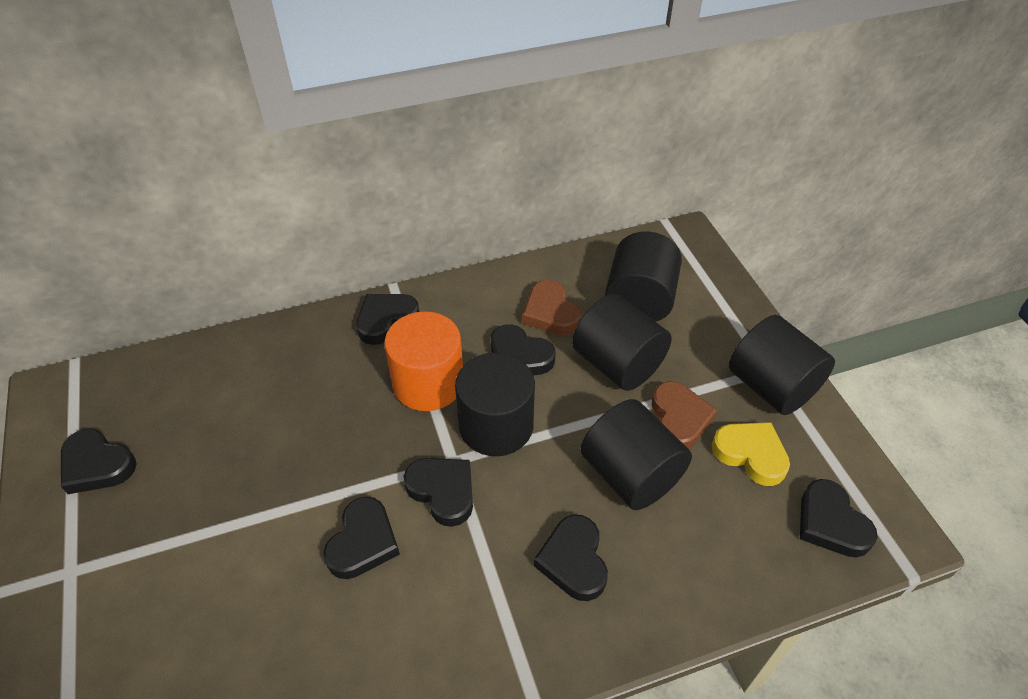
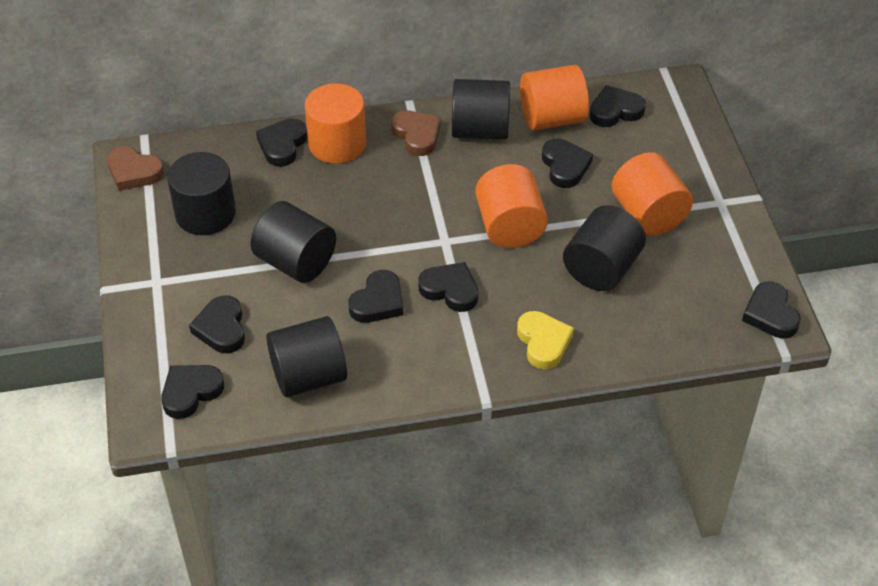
black heart: 7 -> 8
orange cylinder: 1 -> 4

